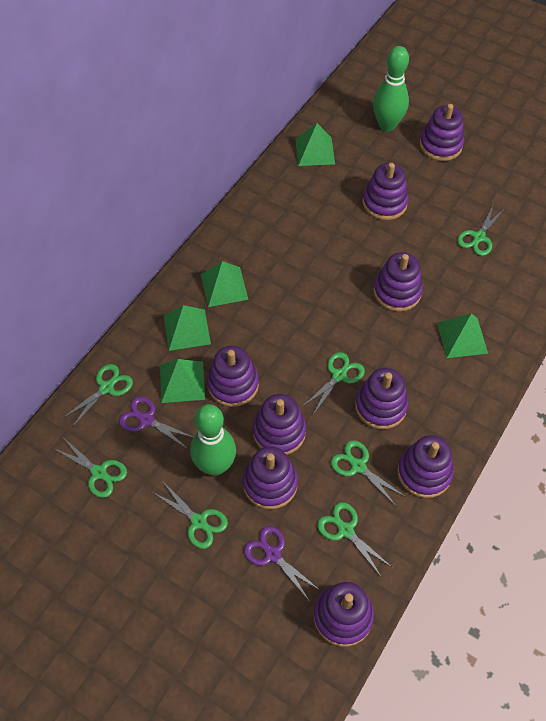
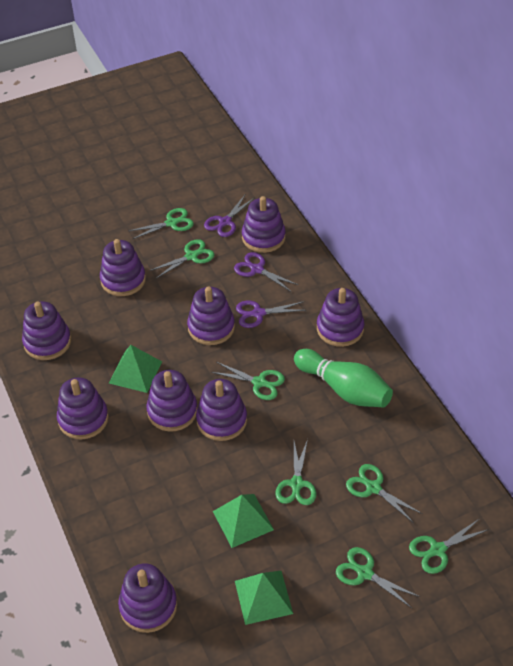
green bowling pin: 2 -> 1
green pyramid: 5 -> 3
purple scissors: 2 -> 3

